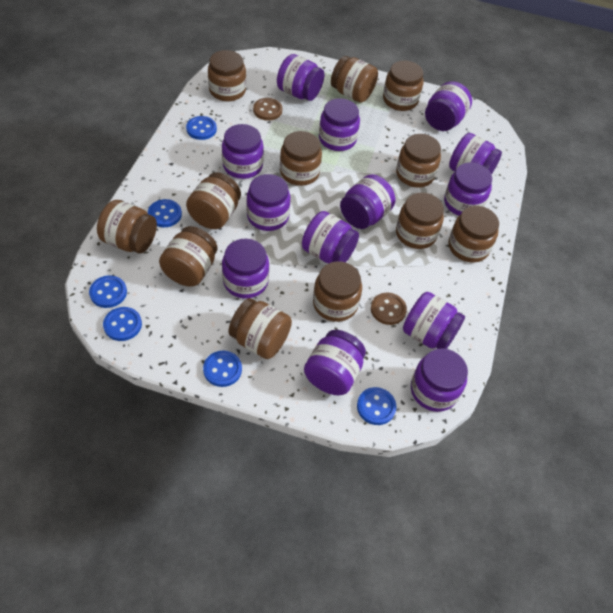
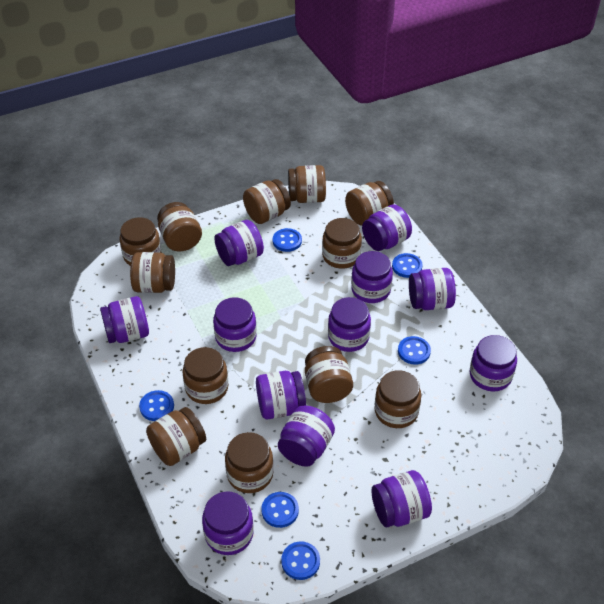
brown button: 2 -> 0
purple jar: 13 -> 12

